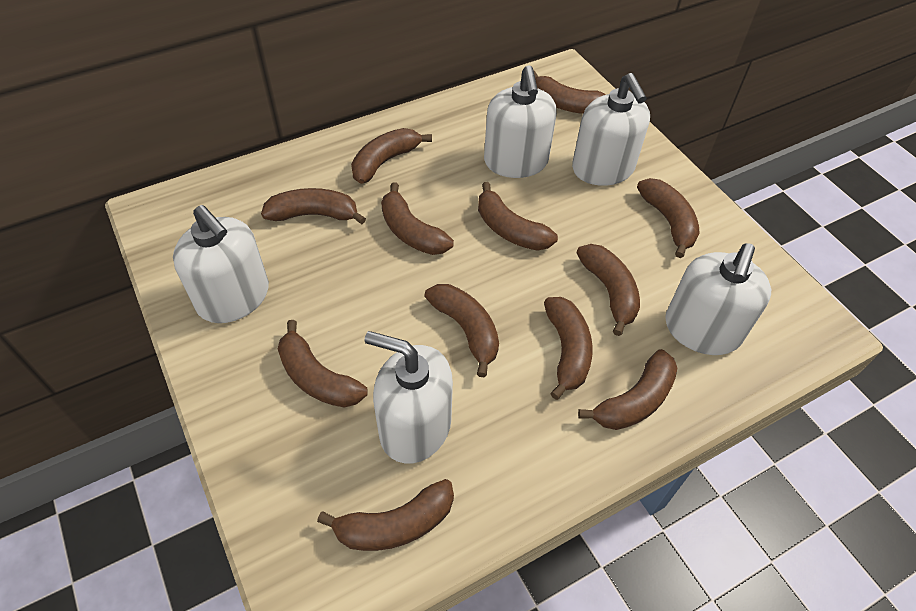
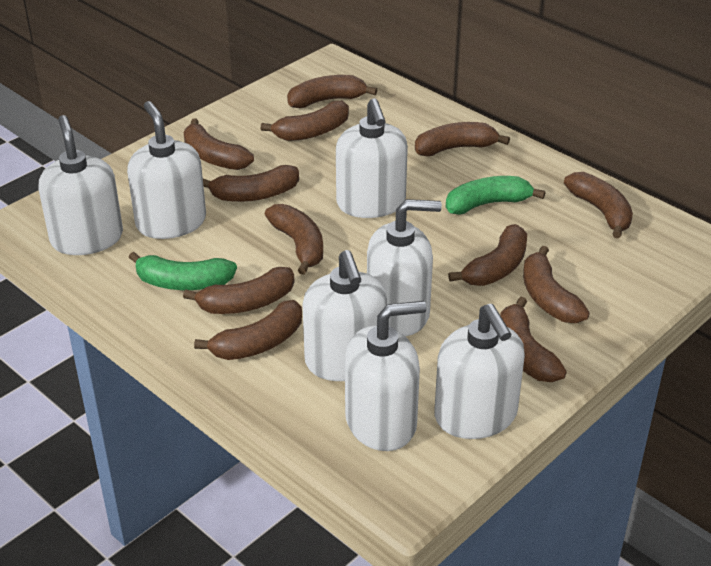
green banana: 0 -> 2
white soap dispenser: 5 -> 7

